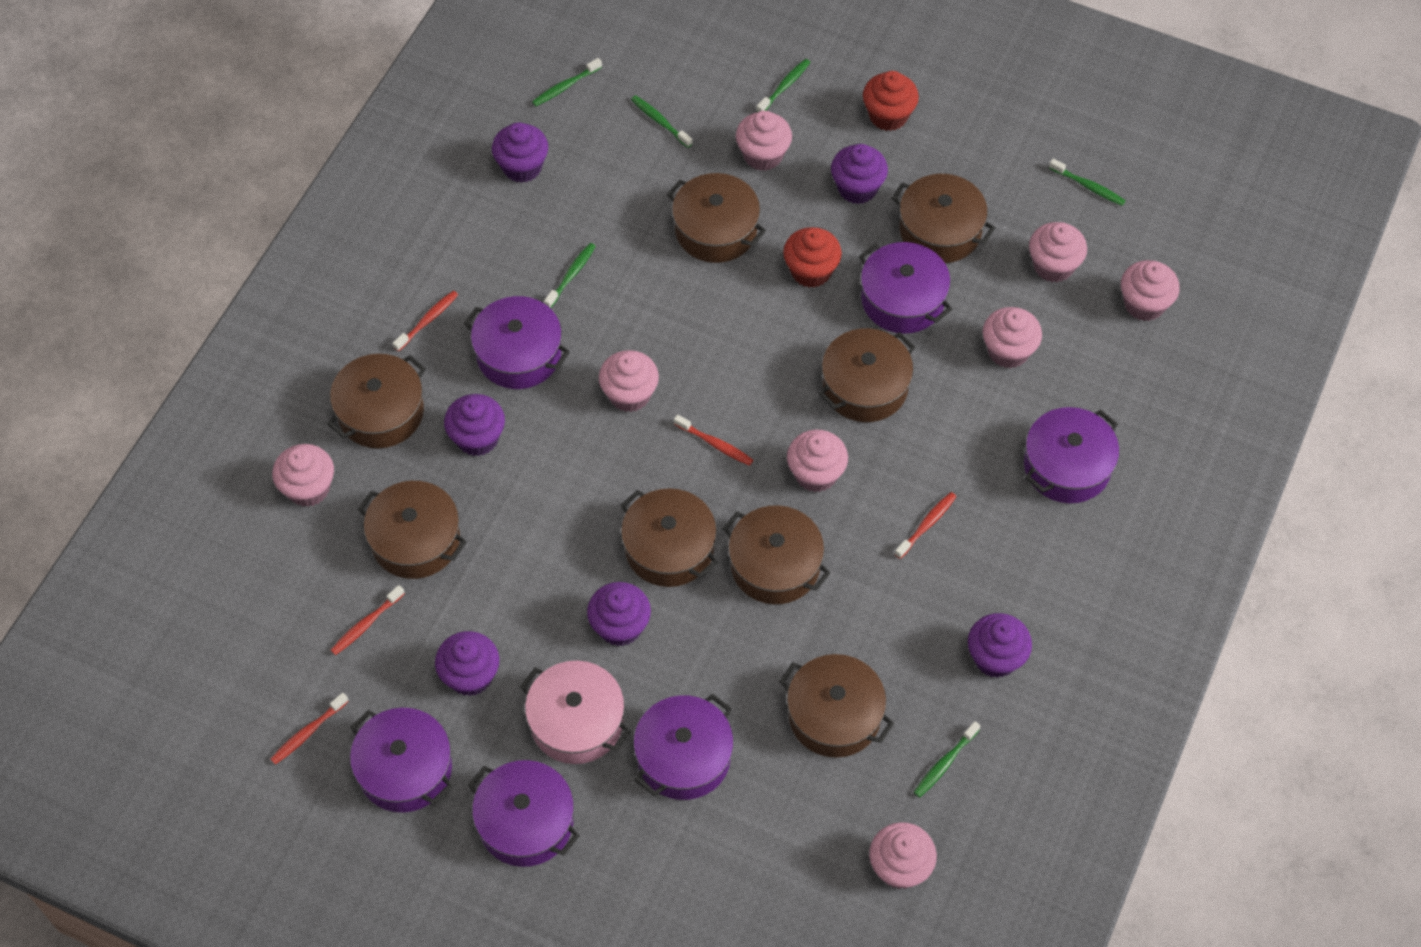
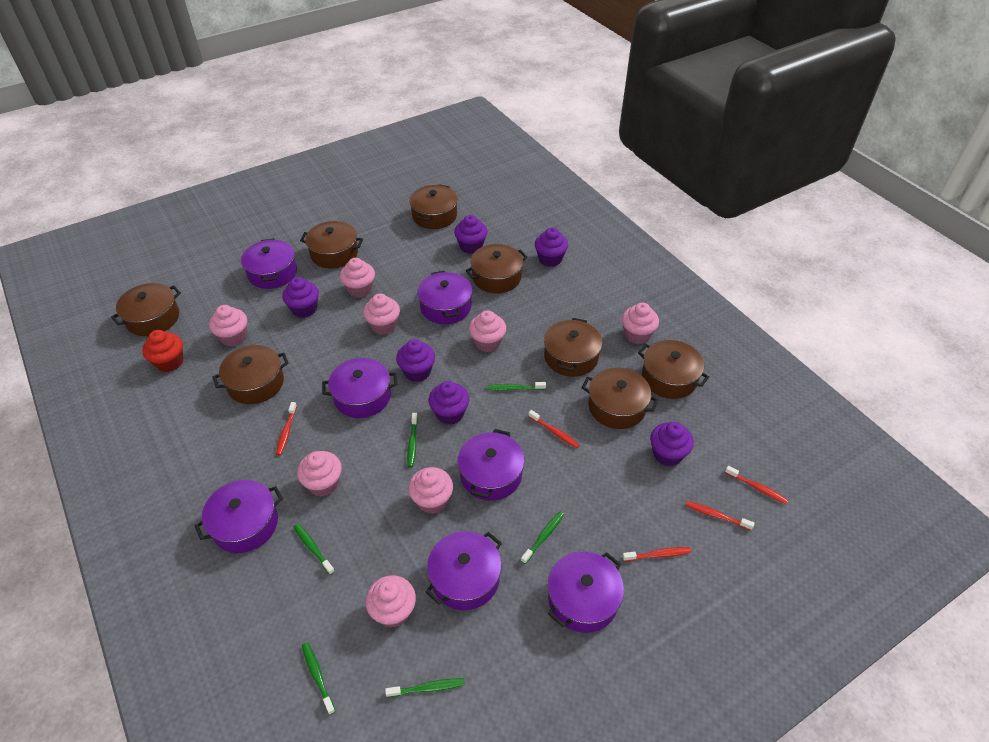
pink pot: 1 -> 0
purple pot: 6 -> 7
red cupcake: 2 -> 1

